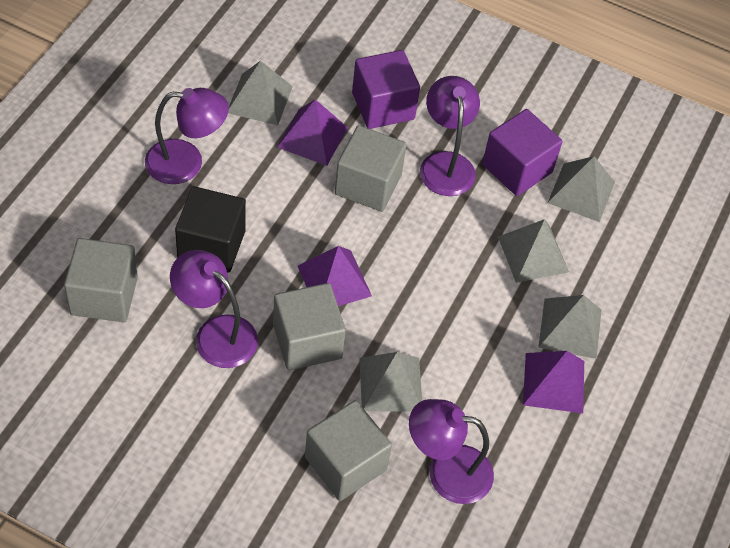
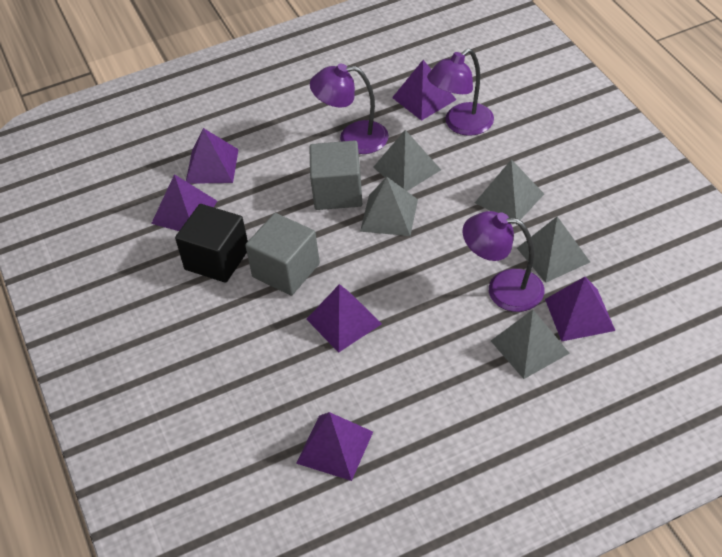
grey cube: 4 -> 2
purple cube: 2 -> 0
purple lamp: 4 -> 3
purple pyramid: 3 -> 6

